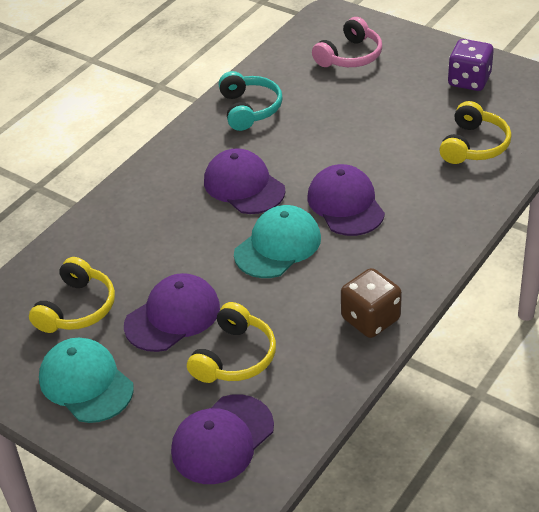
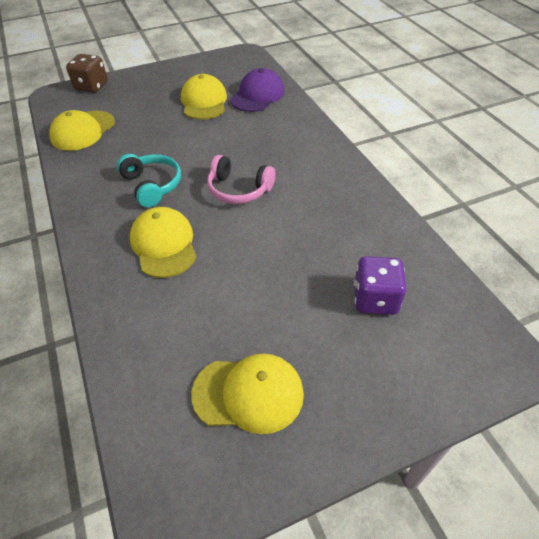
purple cap: 4 -> 1
turquoise cap: 2 -> 0
yellow cap: 0 -> 4
yellow headphones: 3 -> 0

